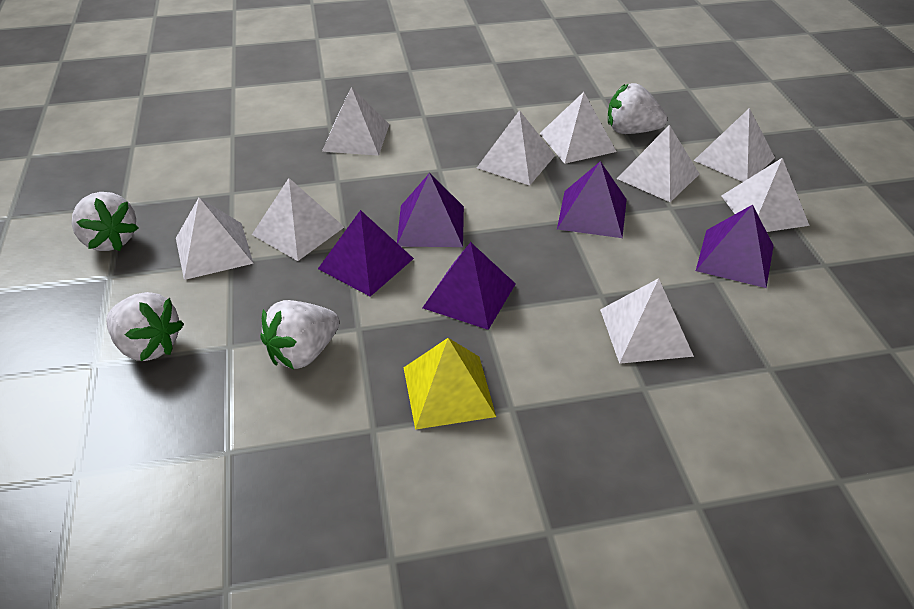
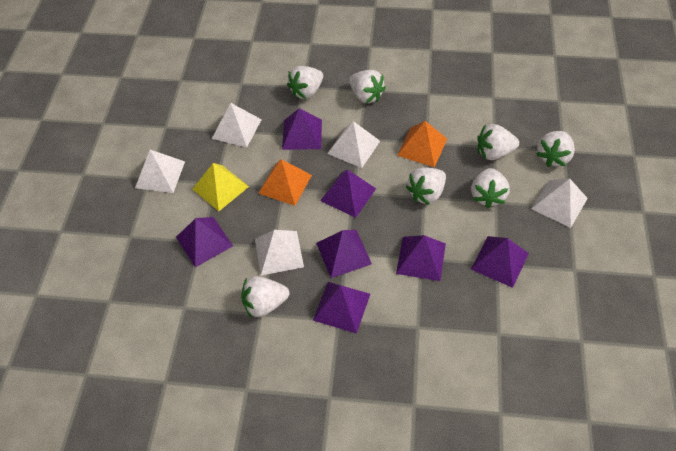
orange pyramid: 0 -> 2
purple pyramid: 5 -> 7
white pyramid: 9 -> 5
white strawberry: 4 -> 7

